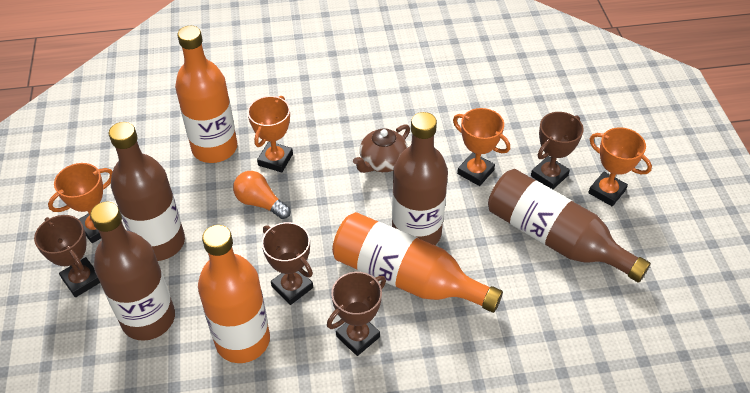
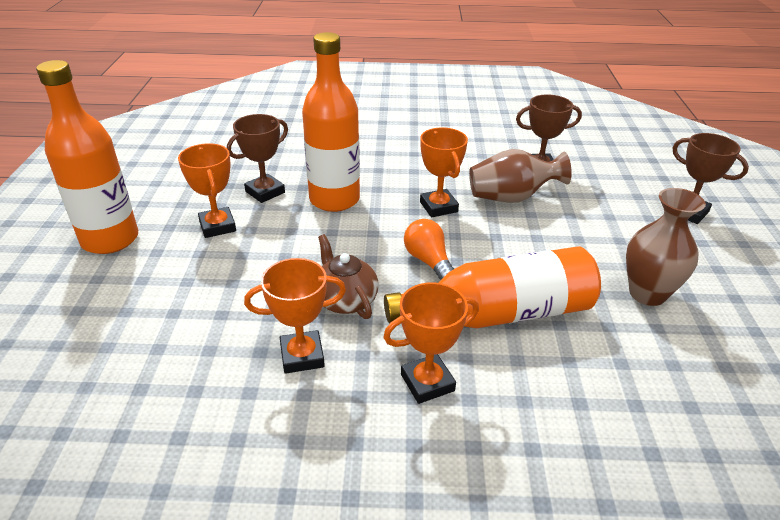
brown bottle: 4 -> 0
brown trophy: 4 -> 3
brown vase: 0 -> 2

